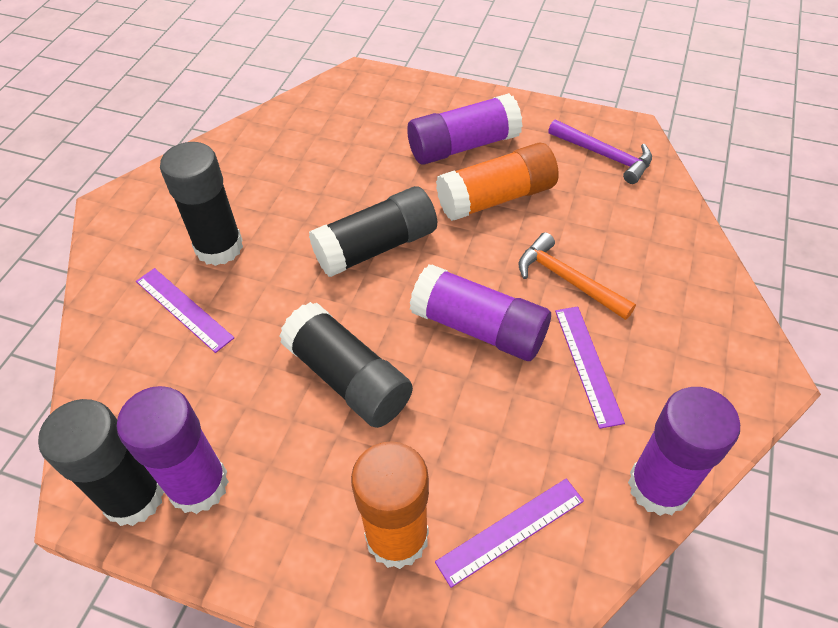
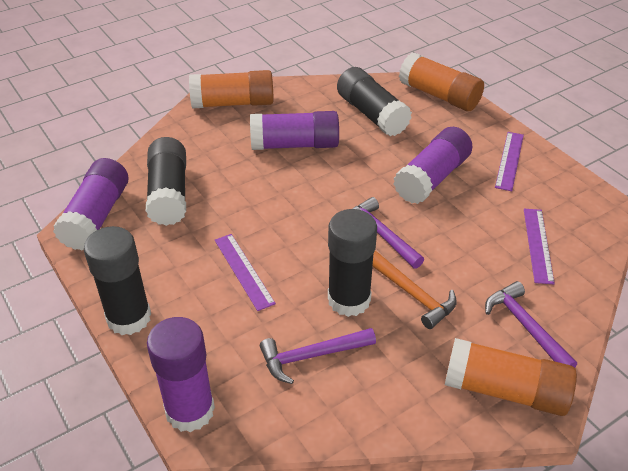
orange glue stick: 2 -> 3
purple hammer: 1 -> 3

